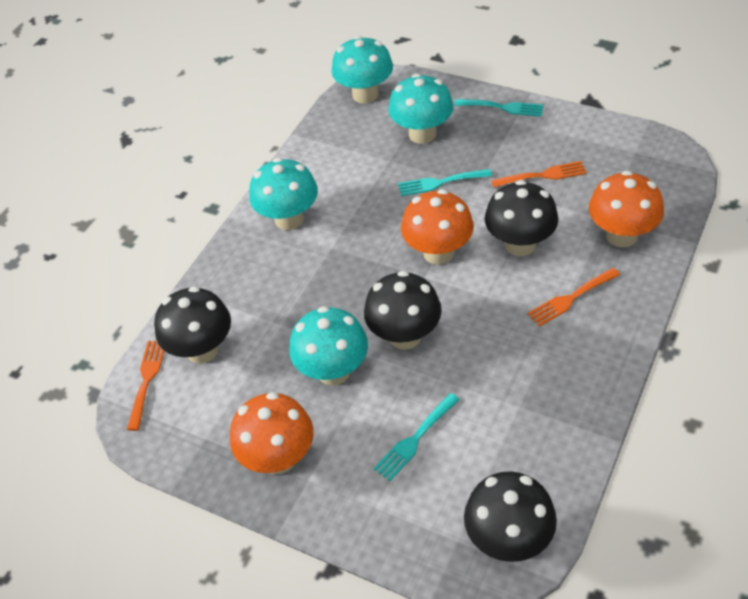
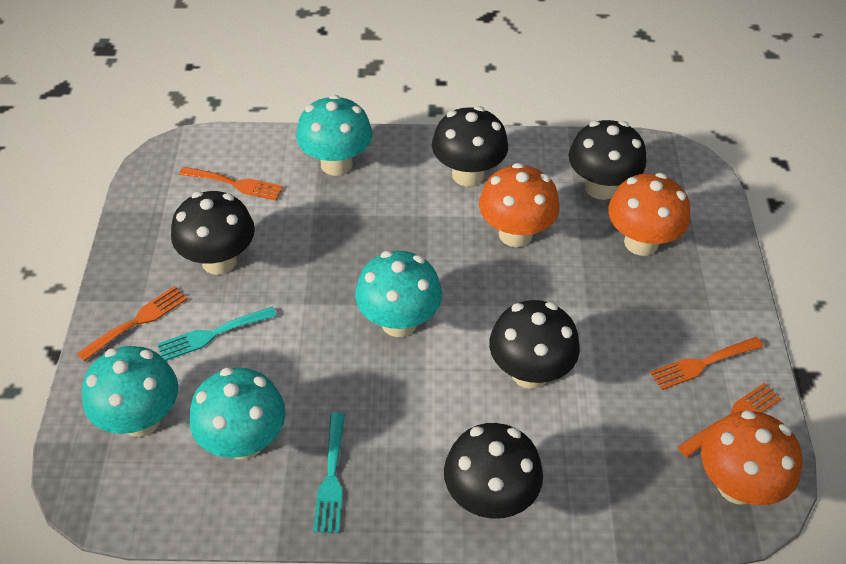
black mushroom: 4 -> 5
orange fork: 3 -> 4
turquoise fork: 3 -> 2

